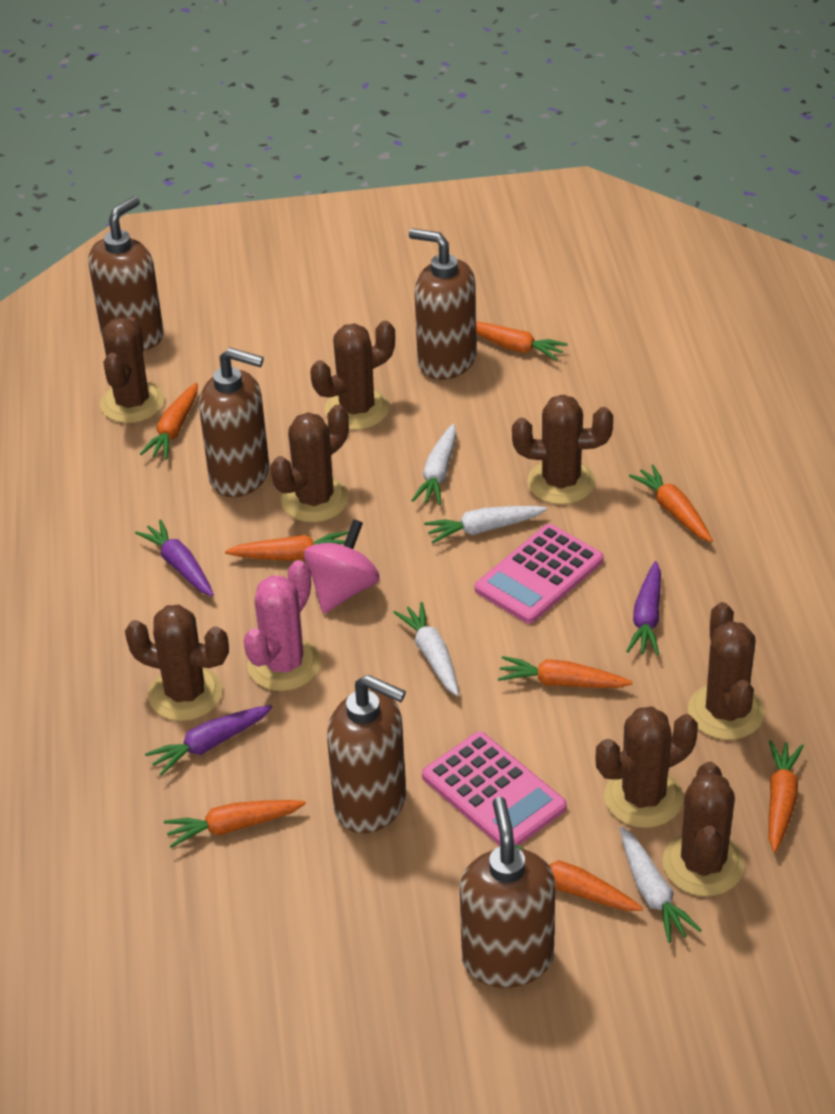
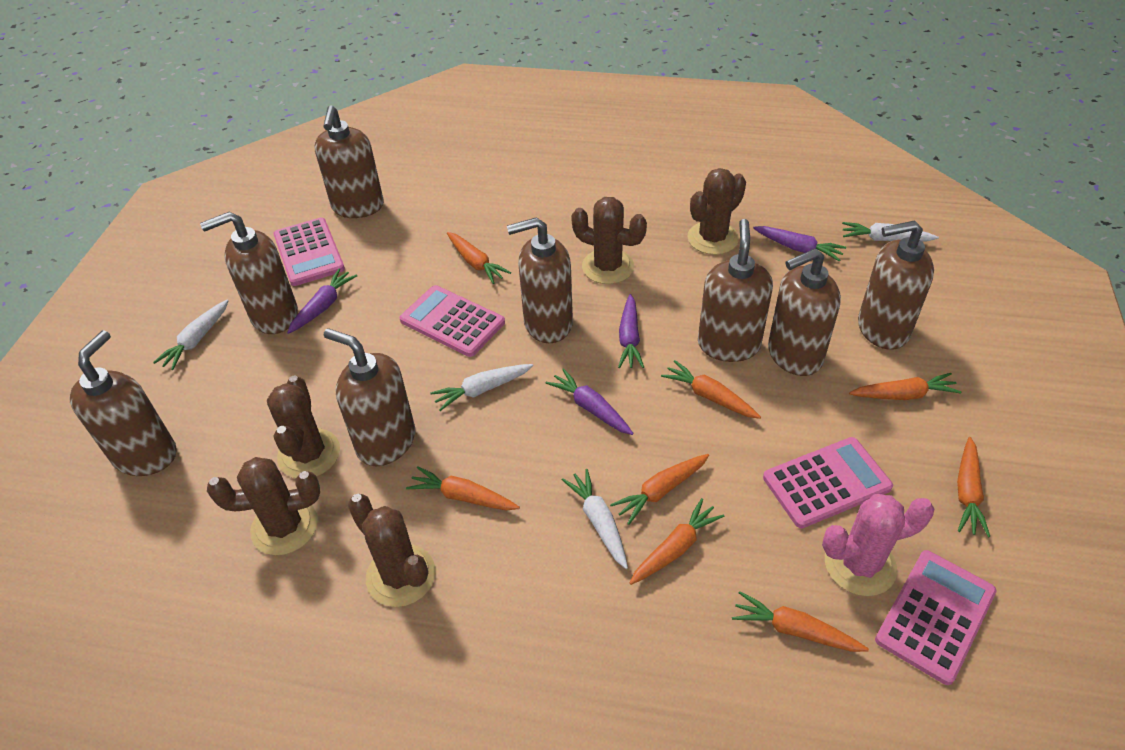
brown cactus: 8 -> 5
brown soap dispenser: 5 -> 8
pink calculator: 2 -> 4
pink spinning top: 1 -> 0
purple carrot: 3 -> 4

